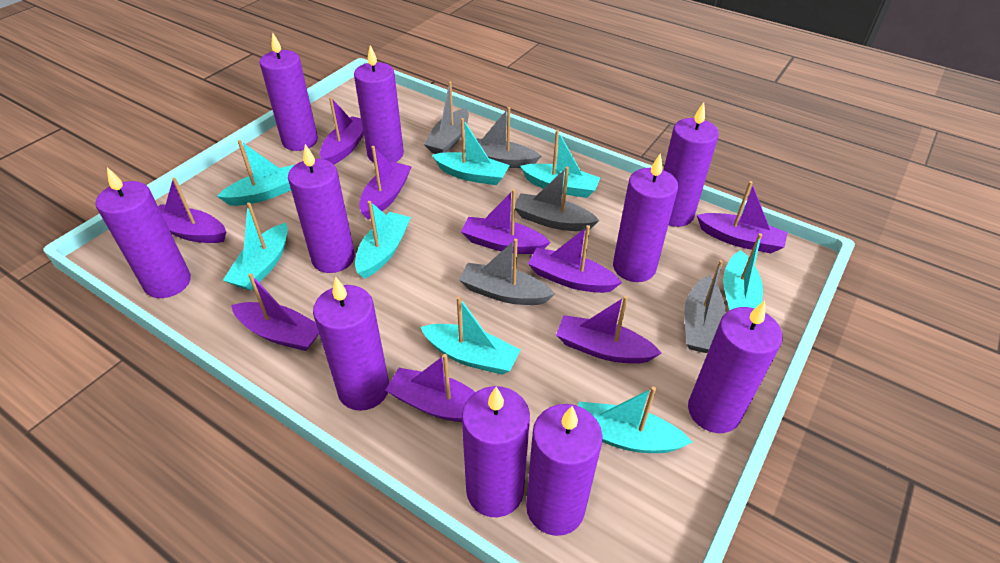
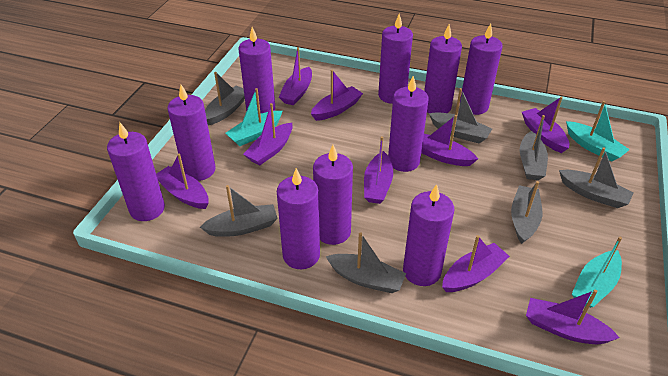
grey boat: 5 -> 7
turquoise boat: 8 -> 3

